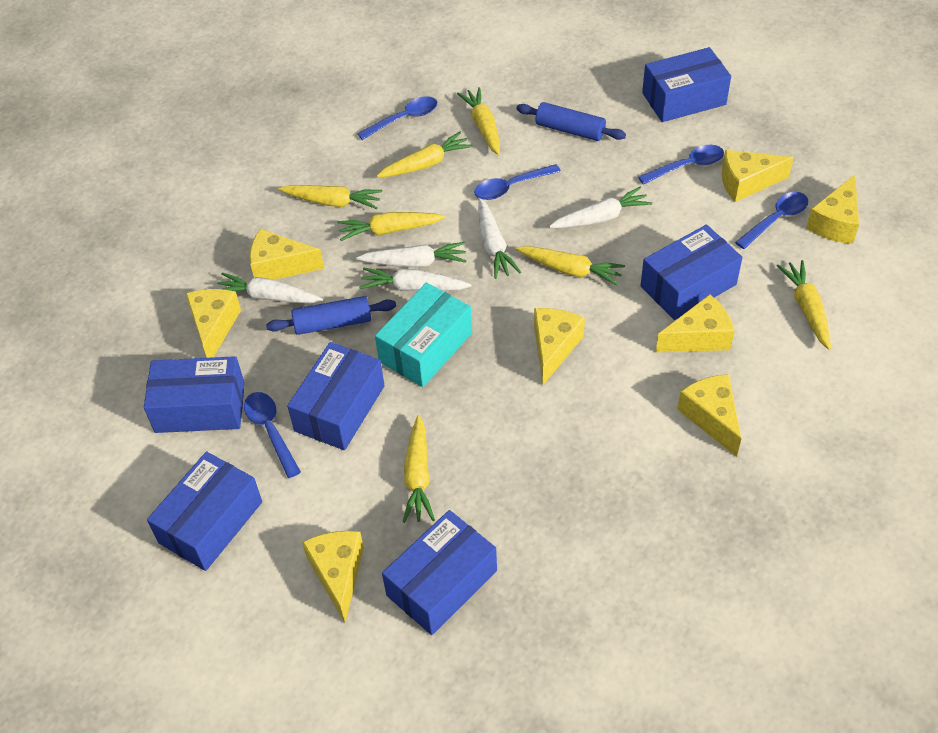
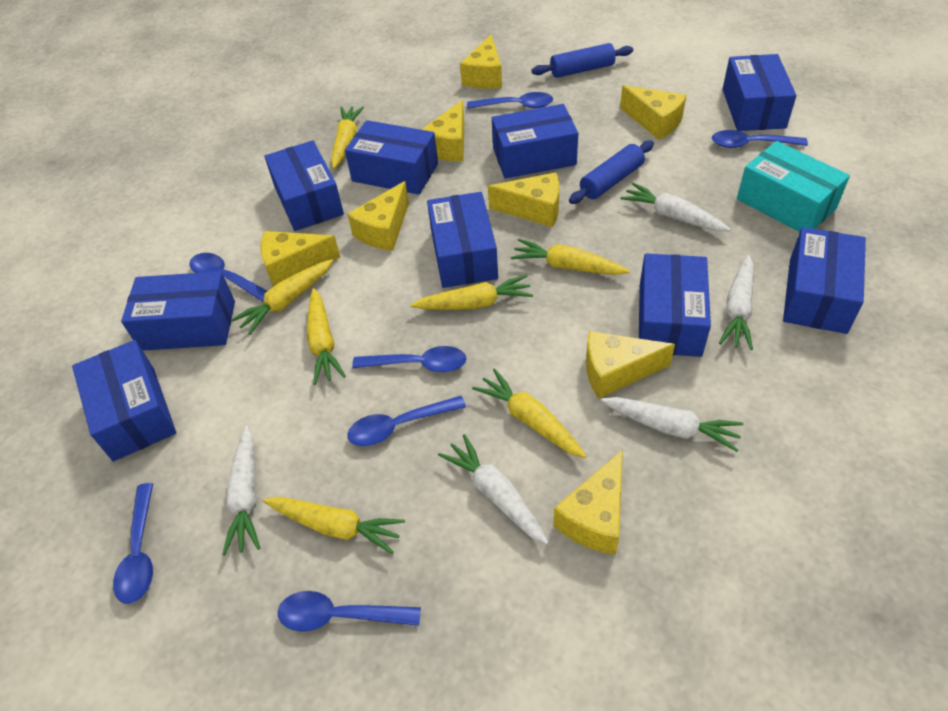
blue box: 6 -> 9
blue spoon: 5 -> 7

